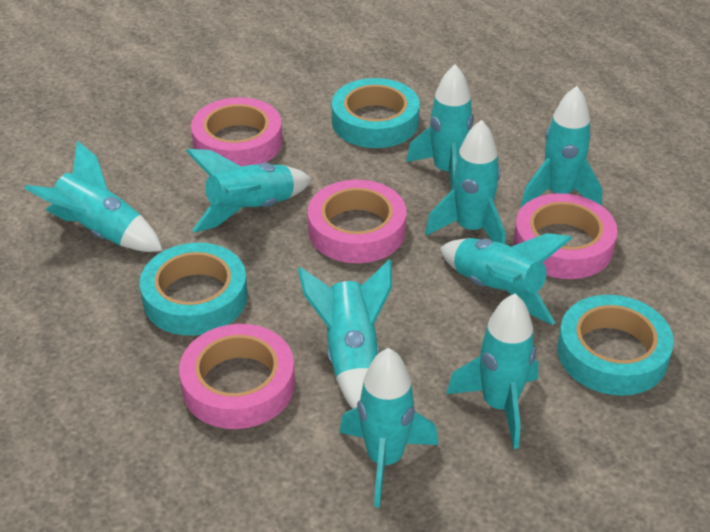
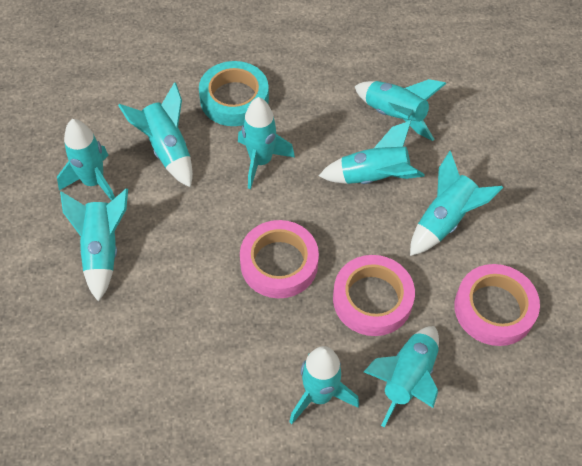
pink tape: 4 -> 3
turquoise tape: 3 -> 1

